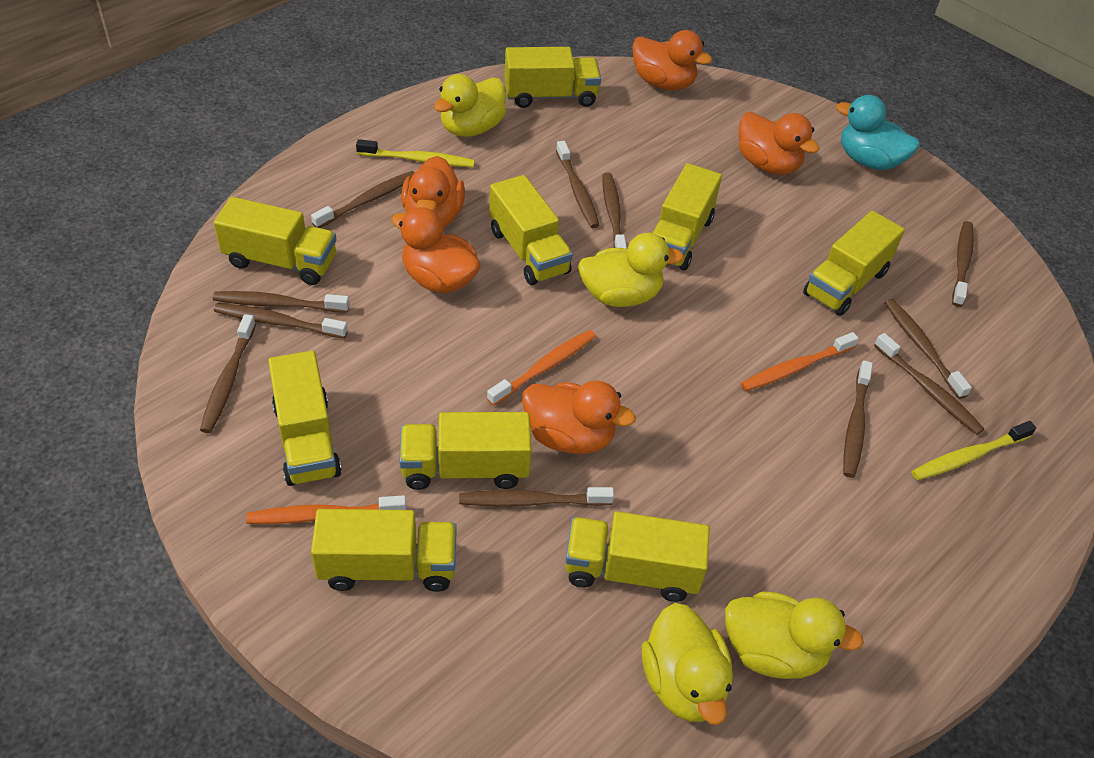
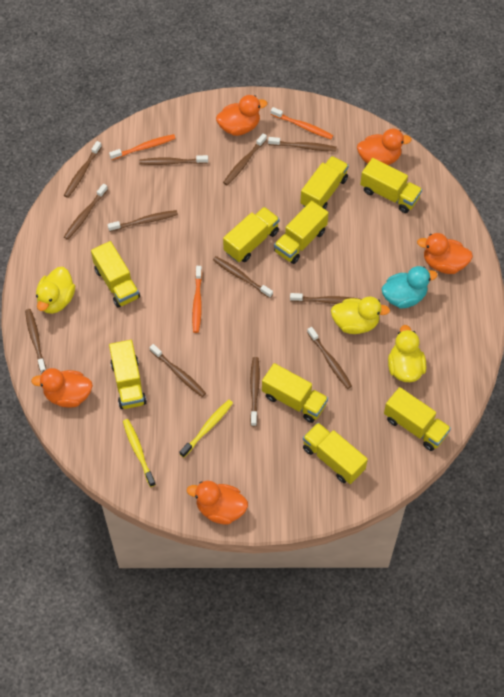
brown toothbrush: 11 -> 12
yellow duck: 4 -> 3

